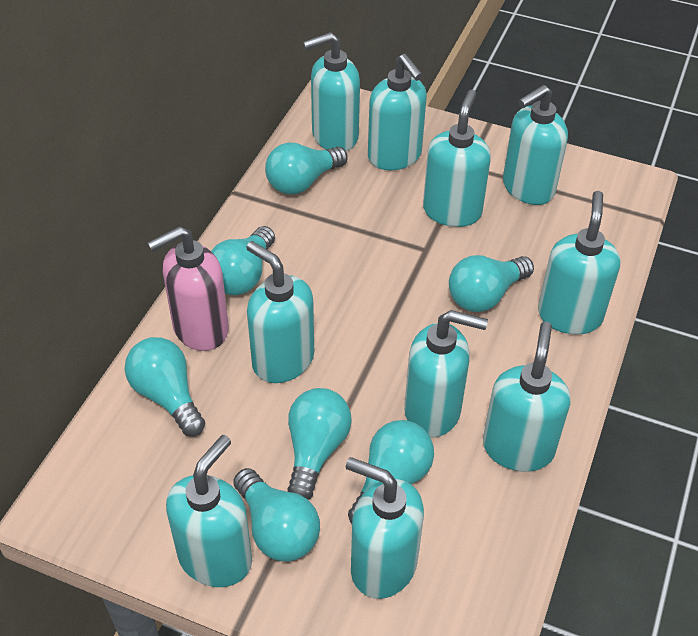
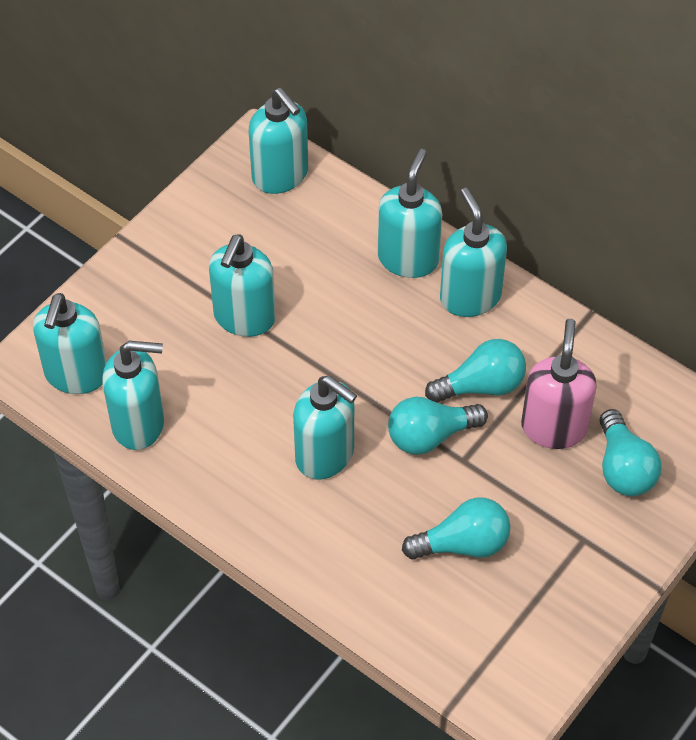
turquoise light bulb: 7 -> 4
turquoise soap dispenser: 10 -> 7

